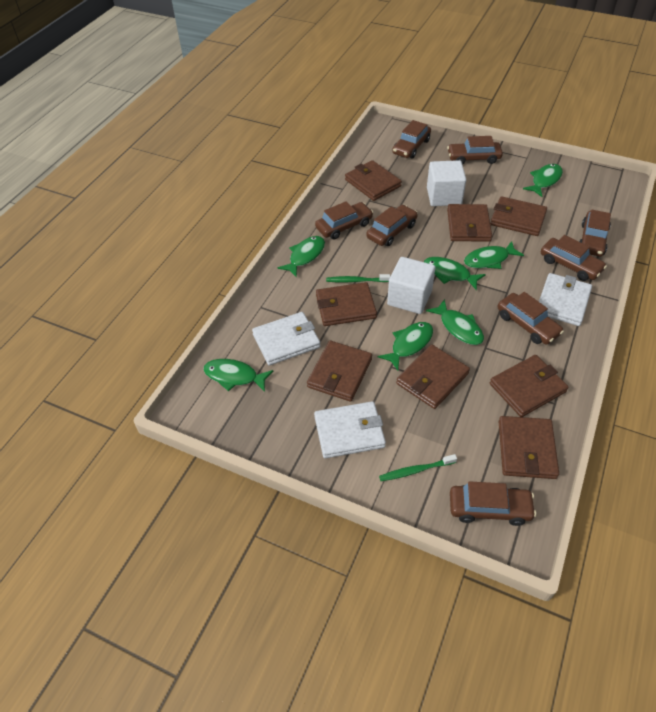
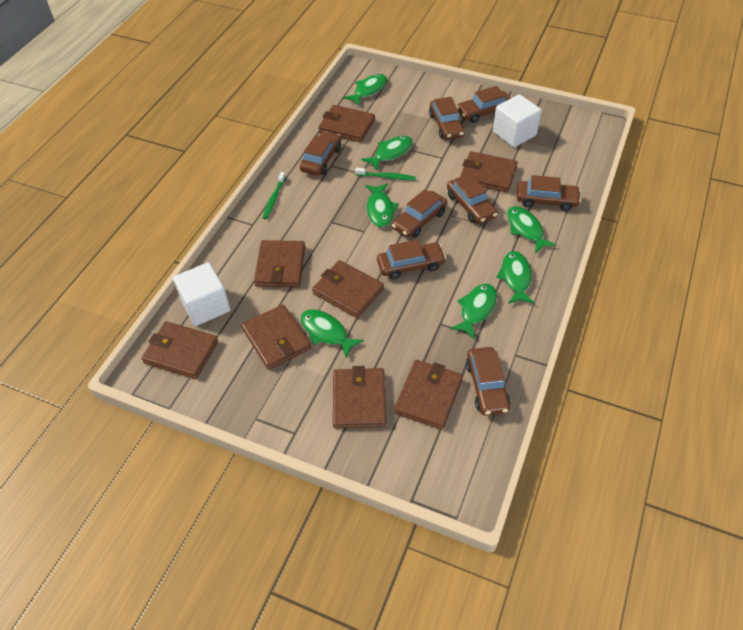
white wallet: 3 -> 0

